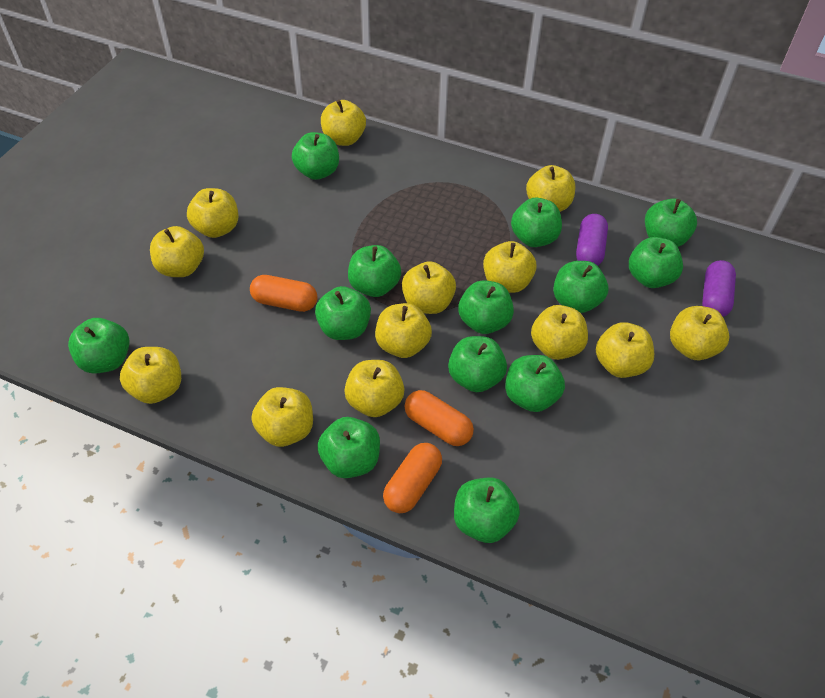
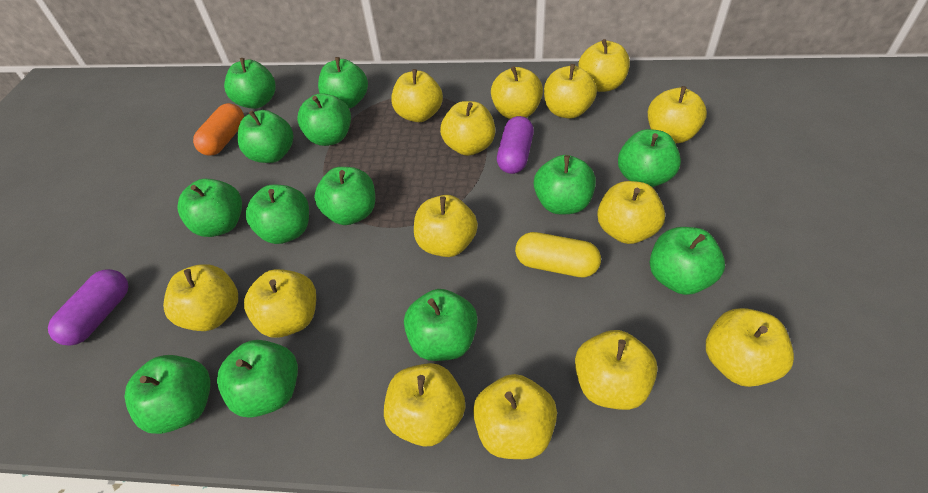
orange capsule: 3 -> 1
yellow apple: 13 -> 14
yellow capsule: 0 -> 1

